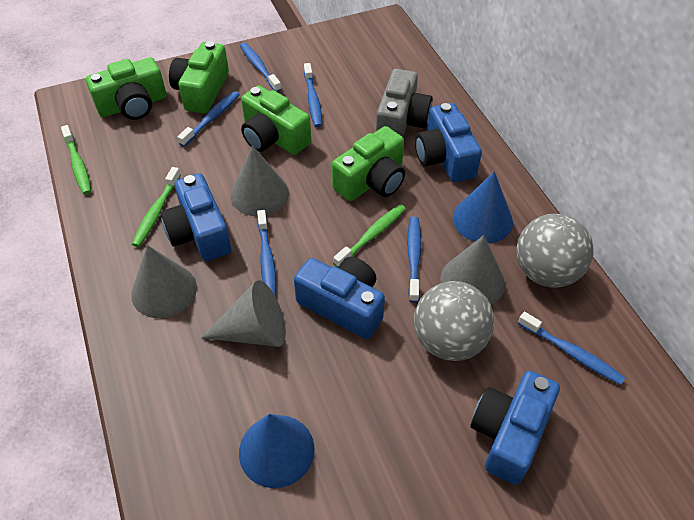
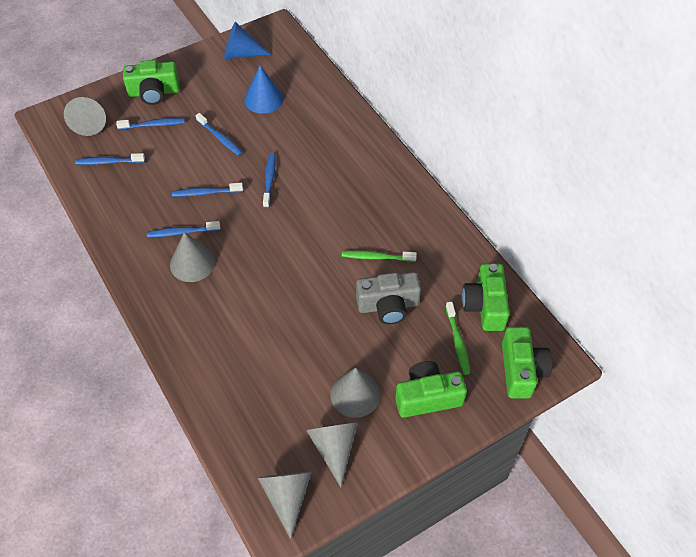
blue camera: 4 -> 0
green toothbrush: 3 -> 2
grey ball: 2 -> 0
grey cone: 4 -> 5

